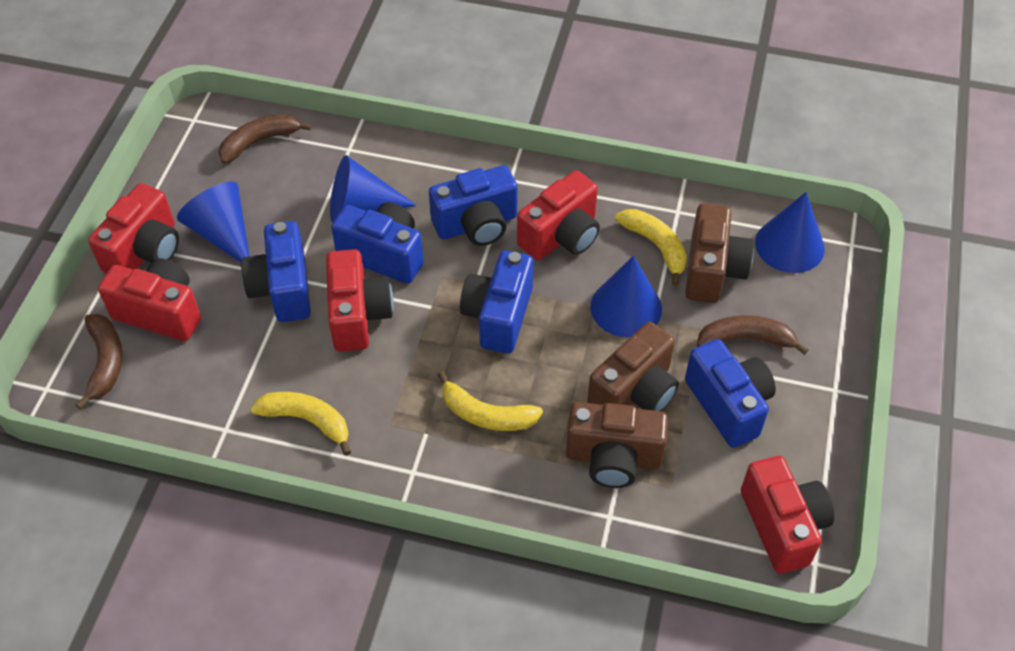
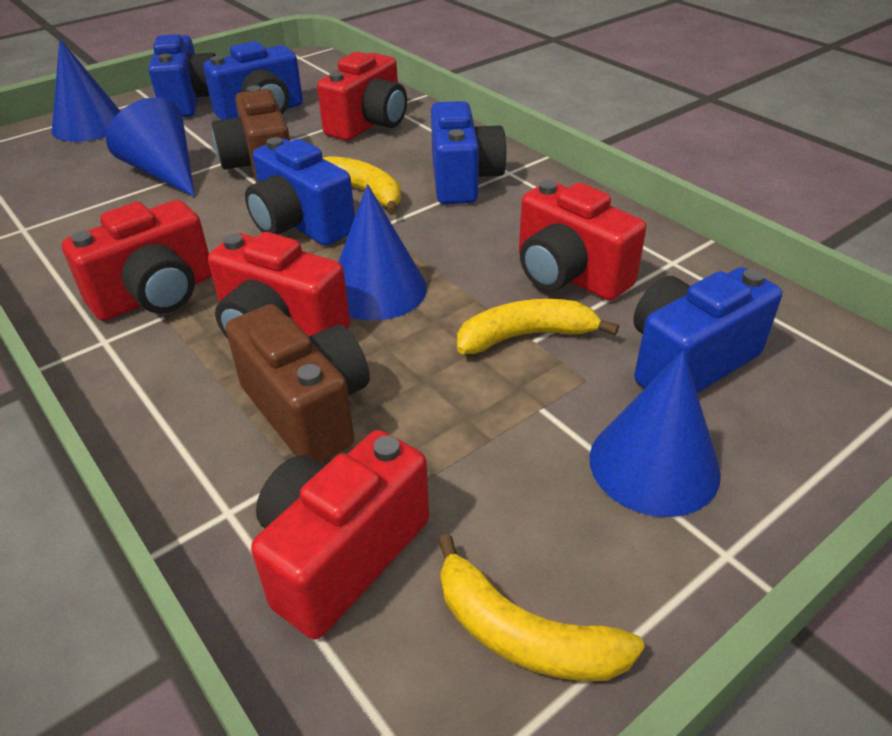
brown banana: 3 -> 0
brown camera: 3 -> 2

